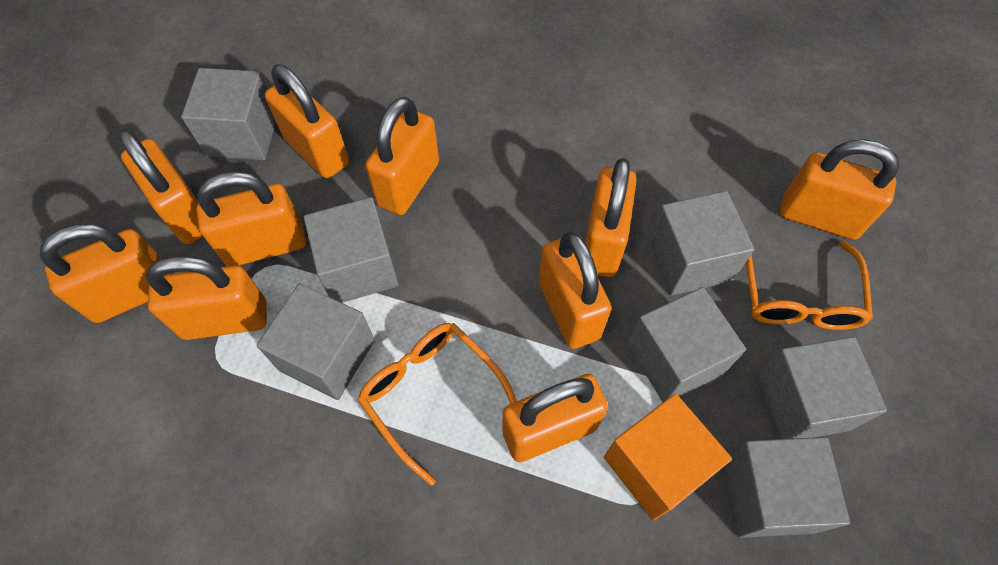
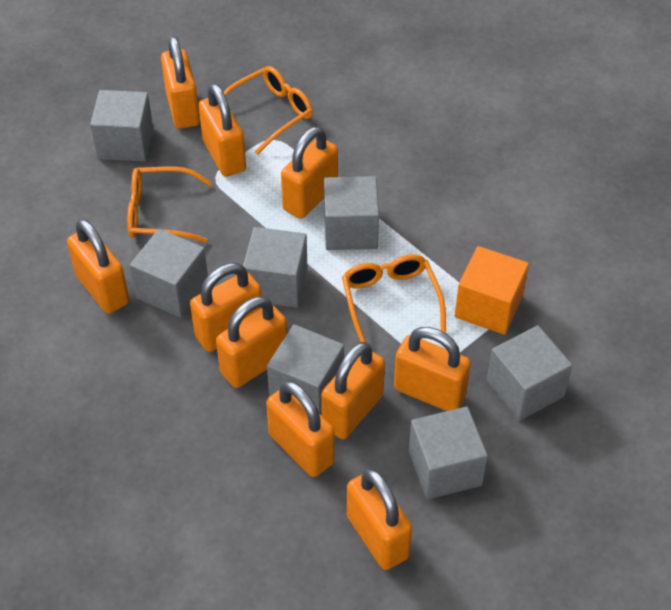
orange glasses: 2 -> 3

